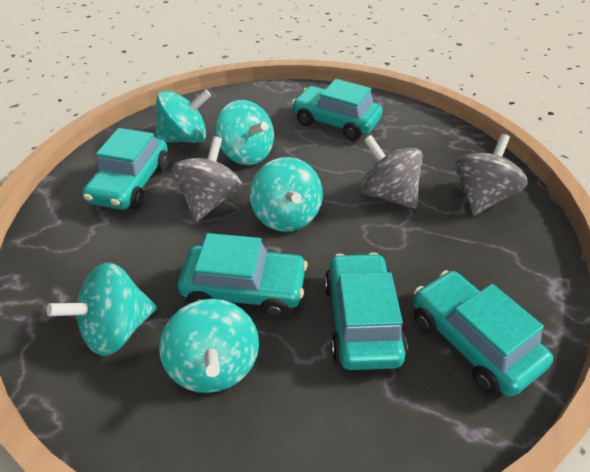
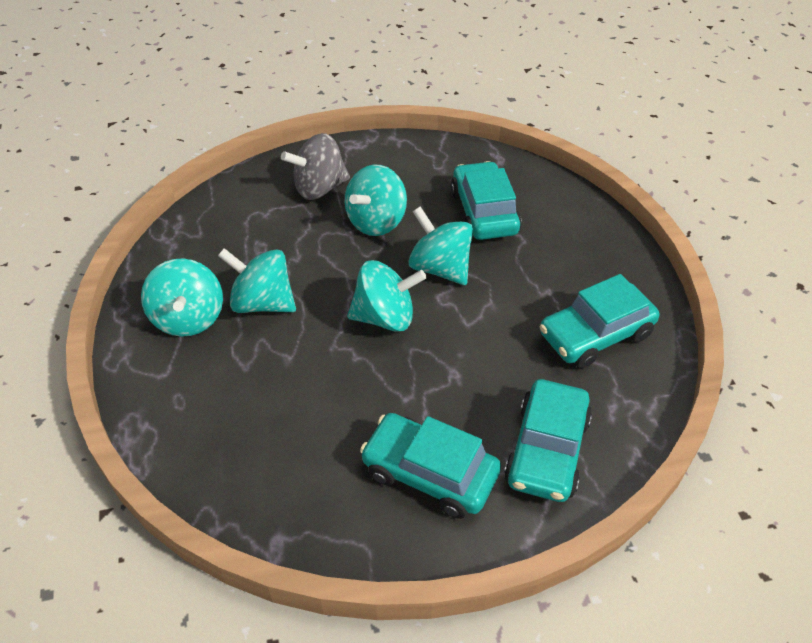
grey spinning top: 3 -> 1
turquoise car: 5 -> 4

